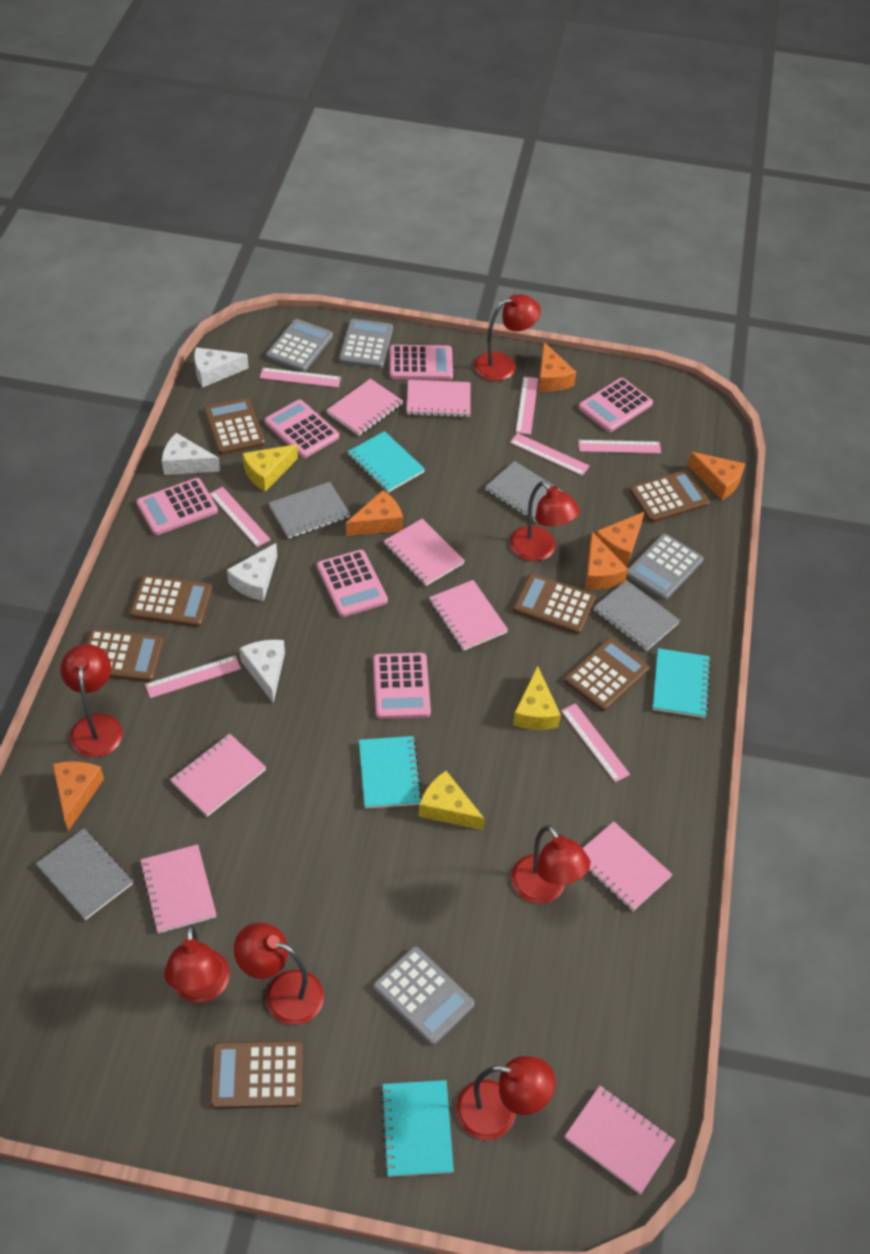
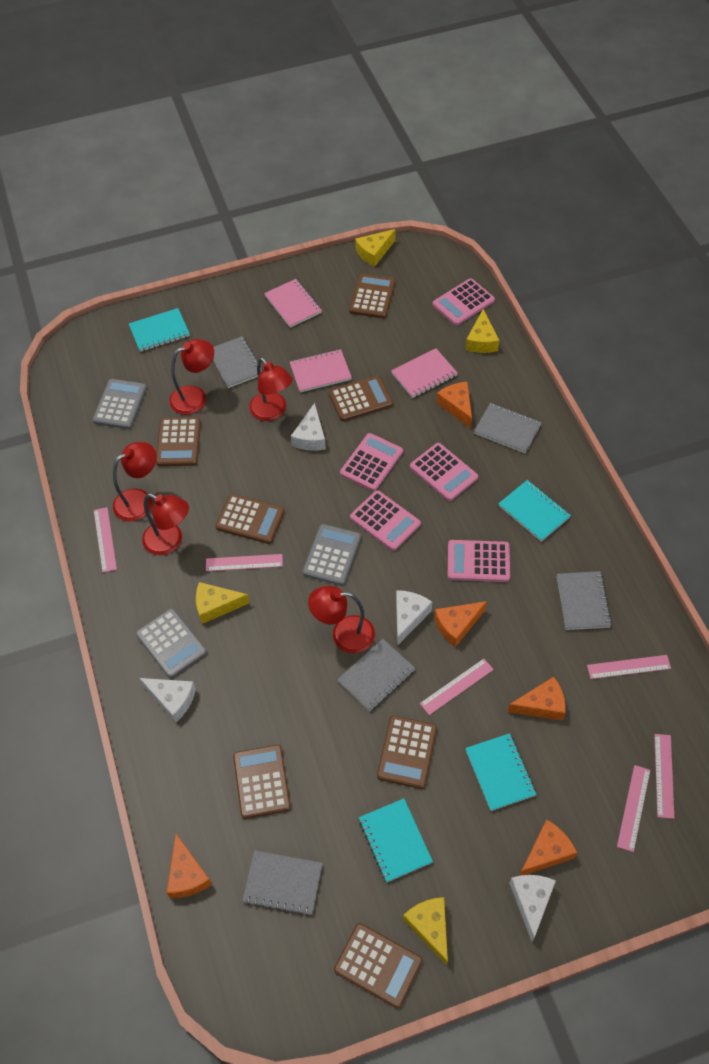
grey calculator: 4 -> 3
grey notebook: 4 -> 5
orange cheese: 6 -> 5
pink calculator: 6 -> 5
pink notebook: 8 -> 3
pink ruler: 7 -> 6
red lamp: 7 -> 5
yellow cheese: 3 -> 4

